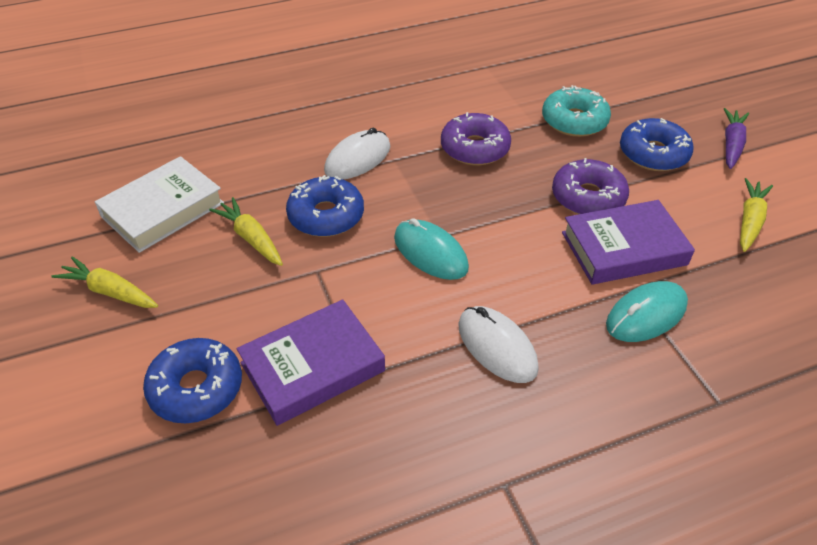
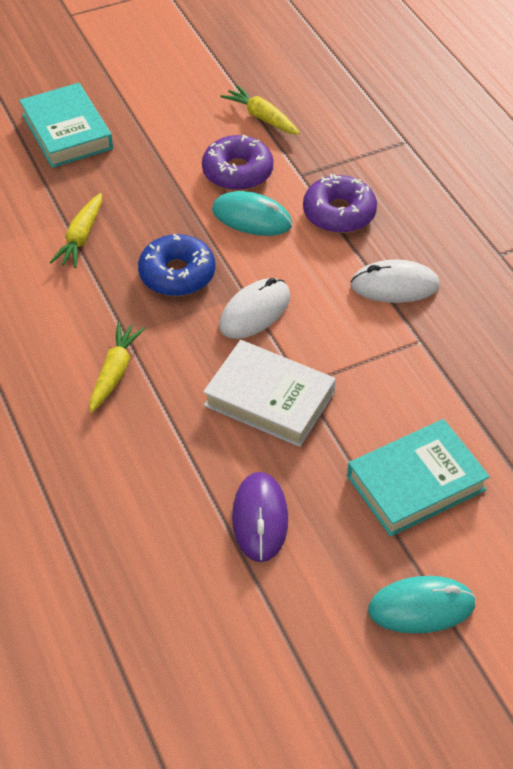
blue donut: 3 -> 1
purple book: 2 -> 0
purple carrot: 1 -> 0
purple mouse: 0 -> 1
turquoise book: 0 -> 2
turquoise donut: 1 -> 0

